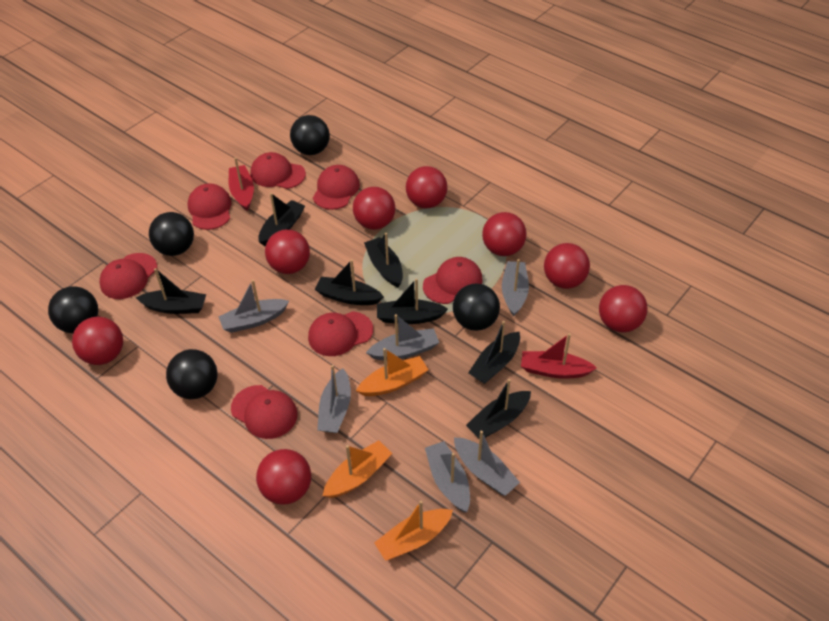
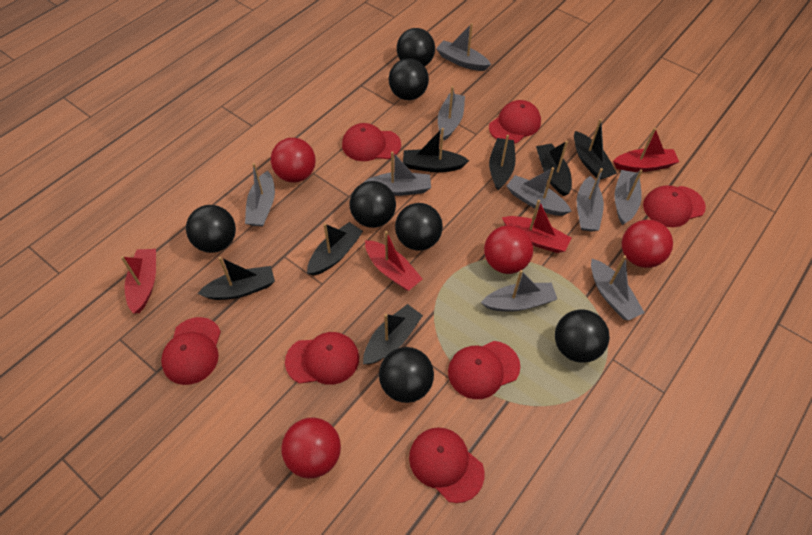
black ball: 5 -> 7
grey boat: 6 -> 9
orange boat: 3 -> 0
red ball: 8 -> 4
red boat: 2 -> 4

